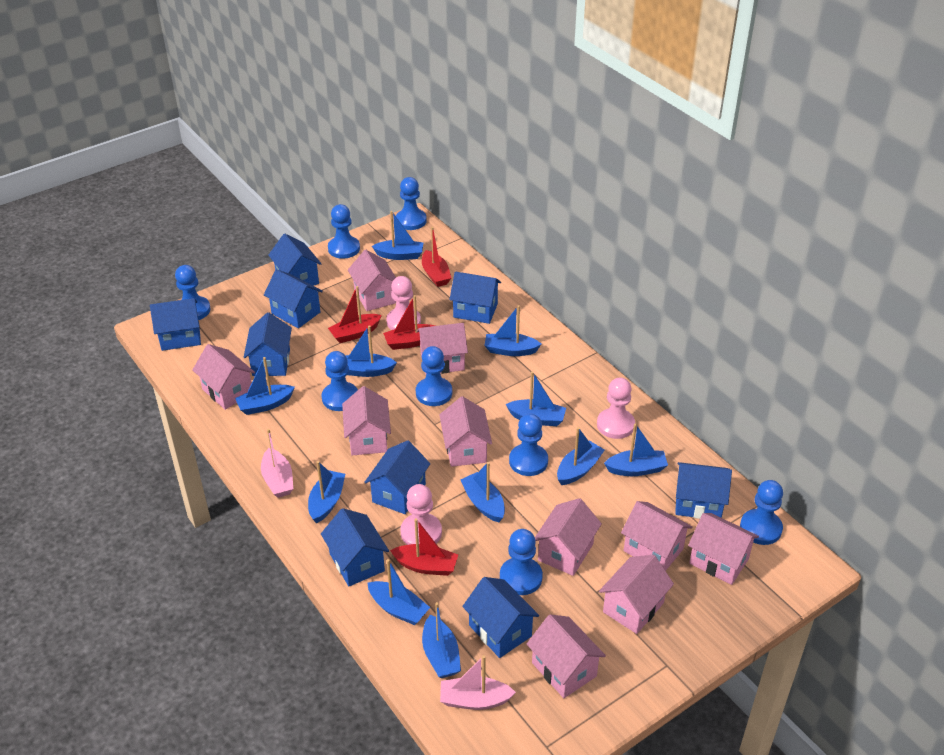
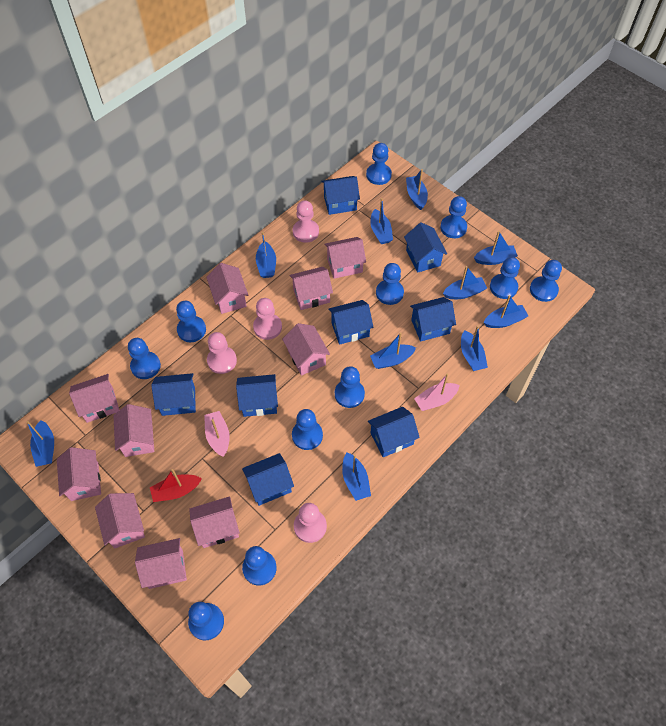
blue boat: 11 -> 10
blue house: 9 -> 8
blue pawn: 8 -> 11
pink pawn: 3 -> 4
red boat: 4 -> 1

